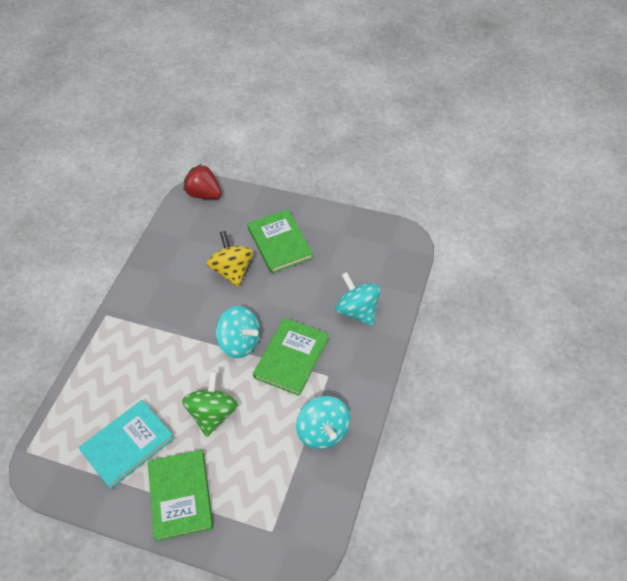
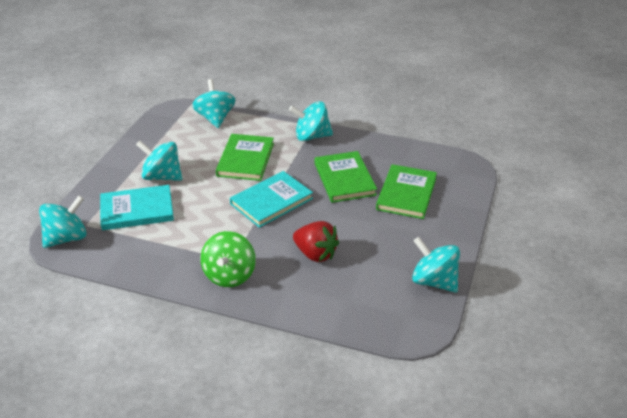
turquoise book: 1 -> 2
turquoise spinning top: 3 -> 5
yellow spinning top: 1 -> 0

